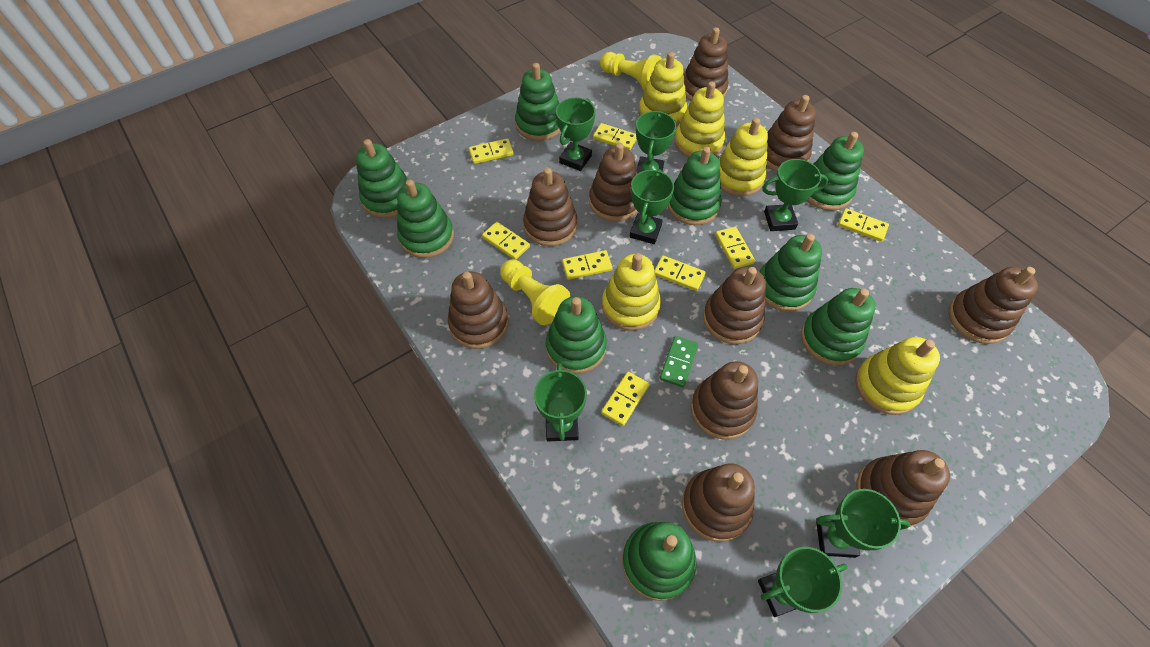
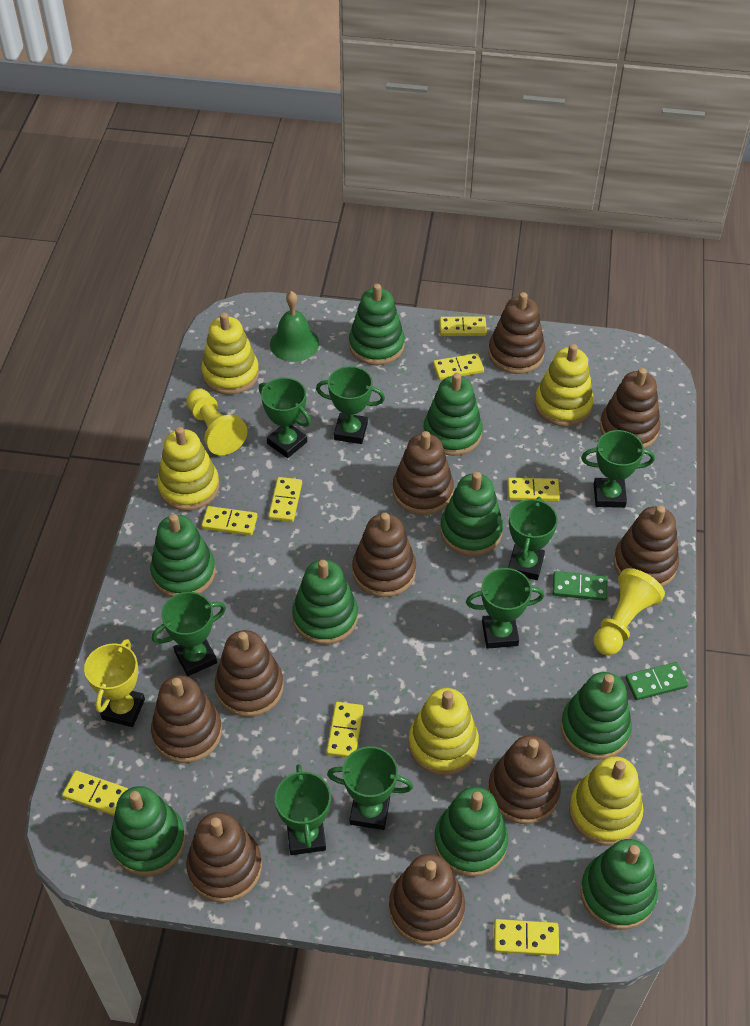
green bell: 0 -> 1
green domino: 1 -> 2
green trophy: 7 -> 8
yellow trophy: 0 -> 1

